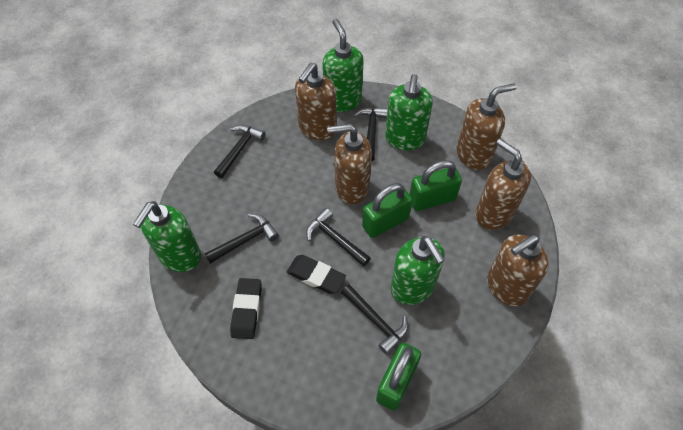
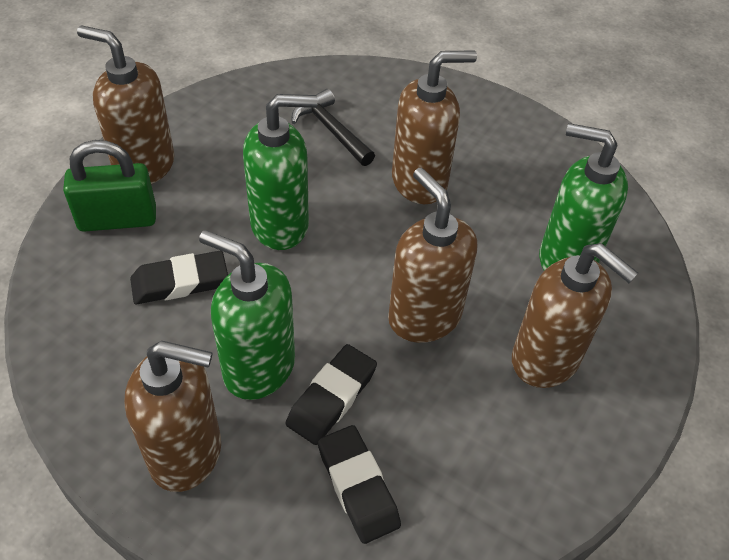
black eraser: 2 -> 3
black hammer: 5 -> 1
green padlock: 3 -> 1
green soap dispenser: 4 -> 3

